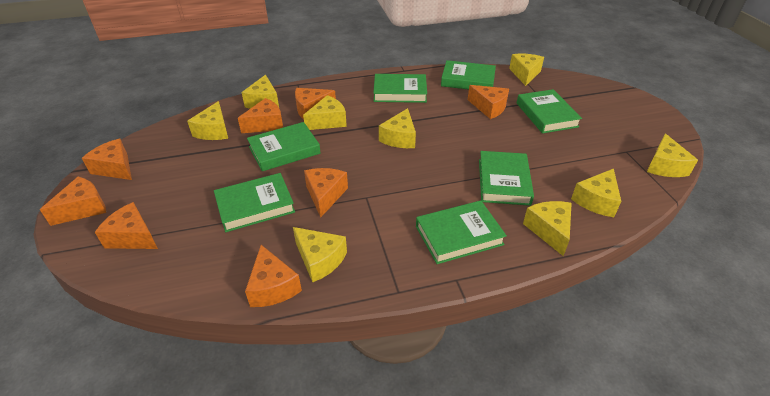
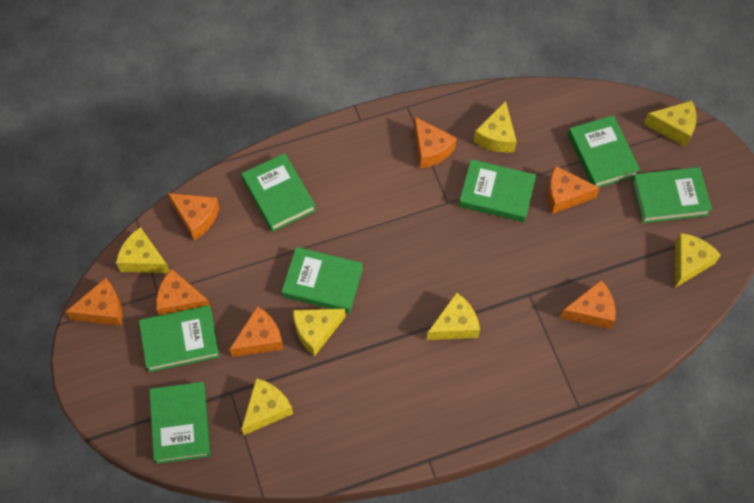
orange cheese: 8 -> 7
yellow cheese: 9 -> 7

